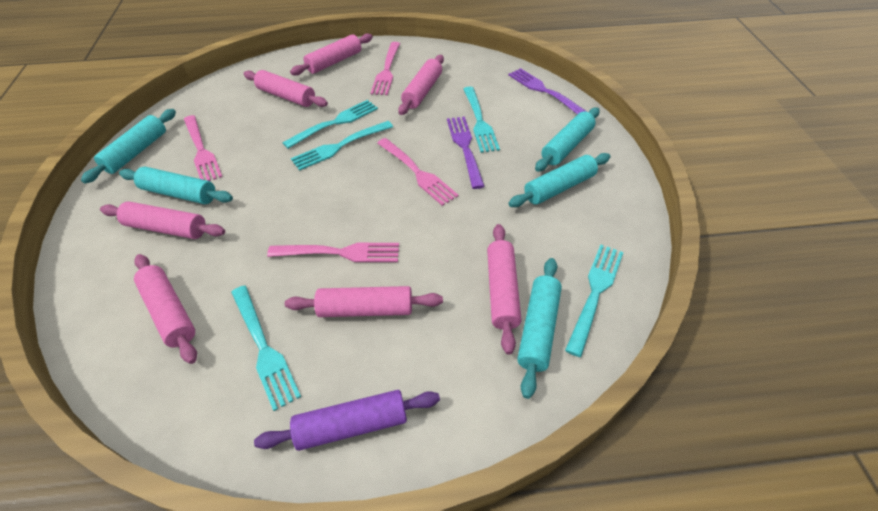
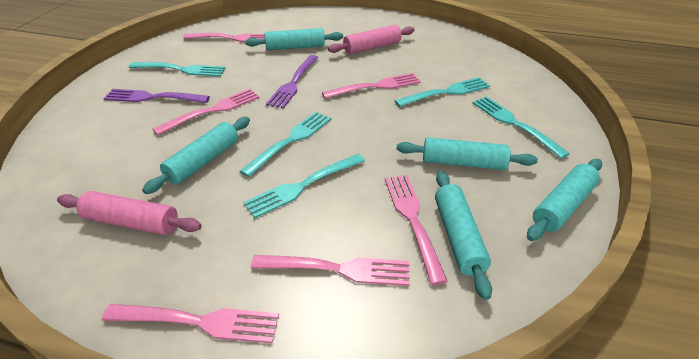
pink fork: 4 -> 6
pink rolling pin: 7 -> 2
purple rolling pin: 1 -> 0

